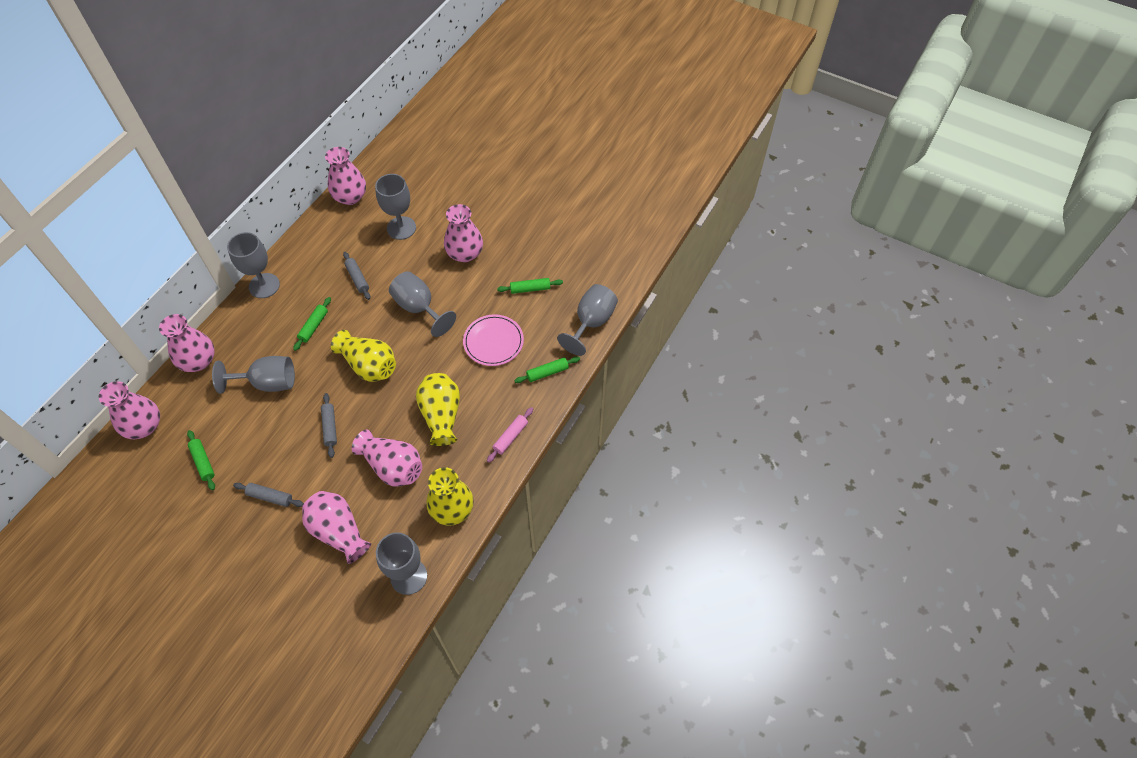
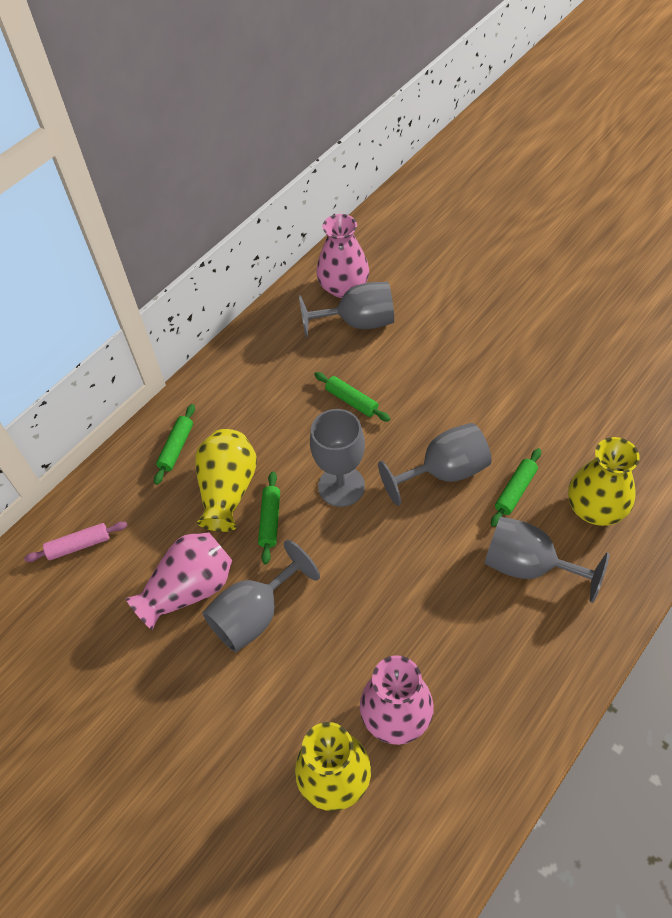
grey goblet: 6 -> 5
grey rolling pin: 3 -> 0
pink plate: 1 -> 0
pink vase: 6 -> 3

